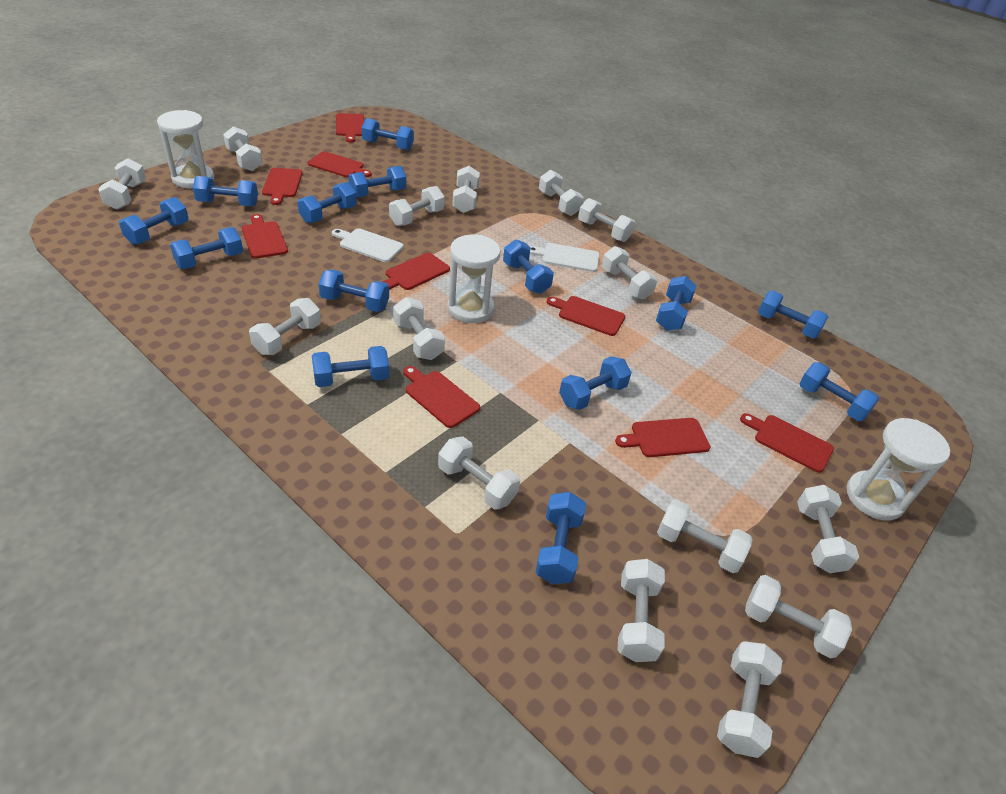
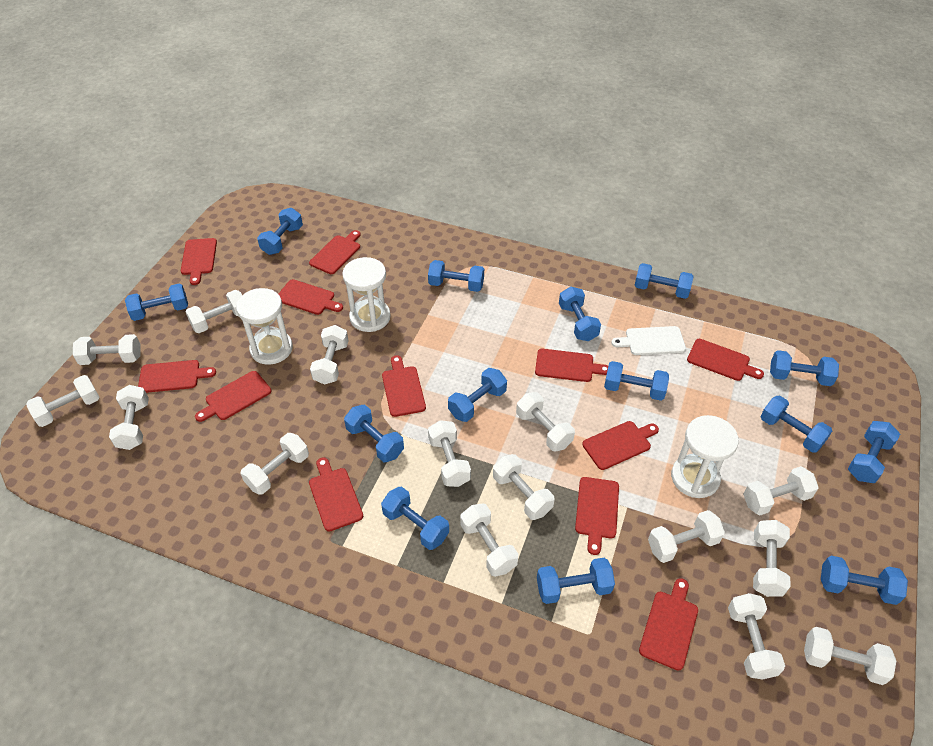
red cutting board: 9 -> 12
white cutting board: 2 -> 1

